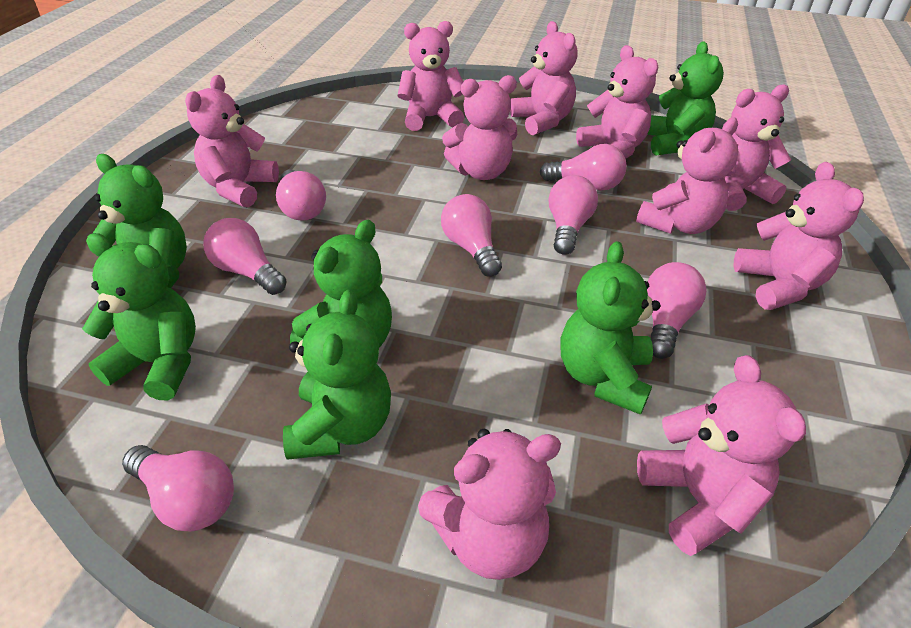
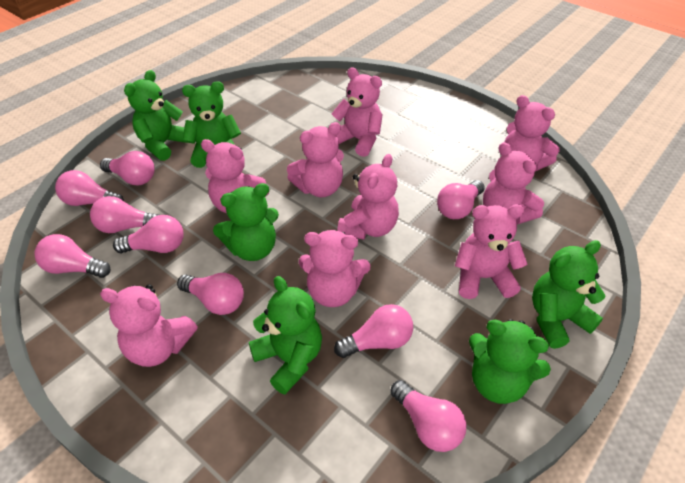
pink light bulb: 7 -> 9
pink teddy bear: 10 -> 9

